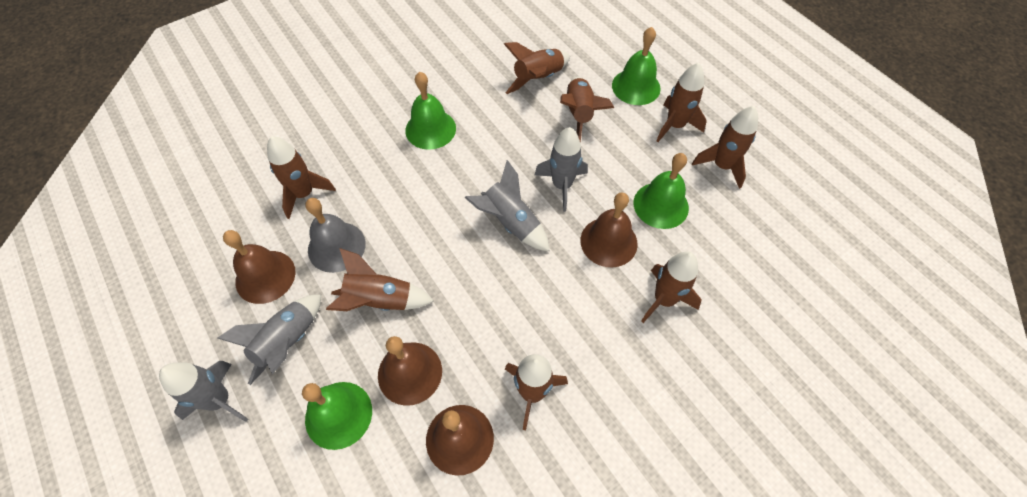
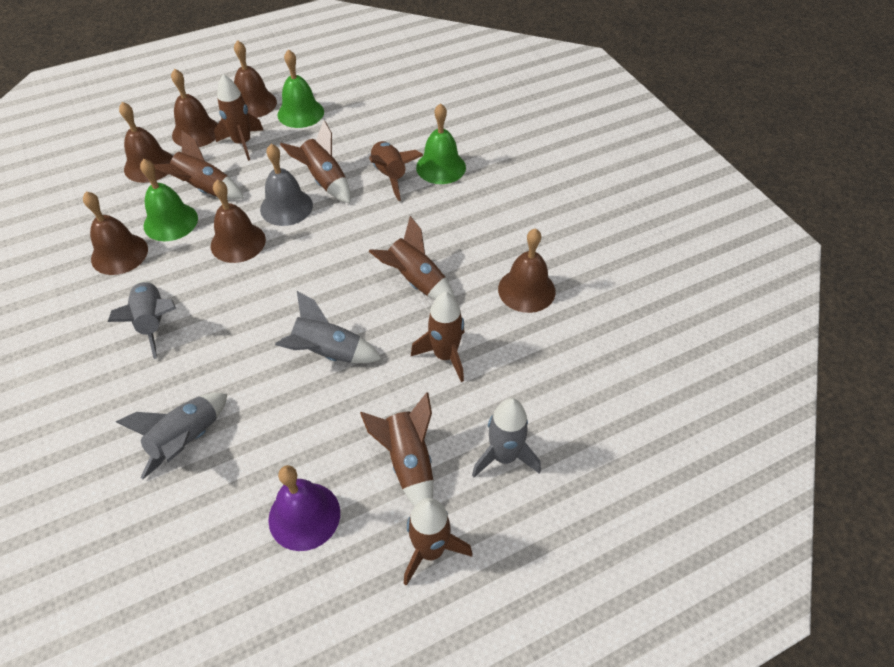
brown bell: 4 -> 6
green bell: 4 -> 3
purple bell: 0 -> 1

